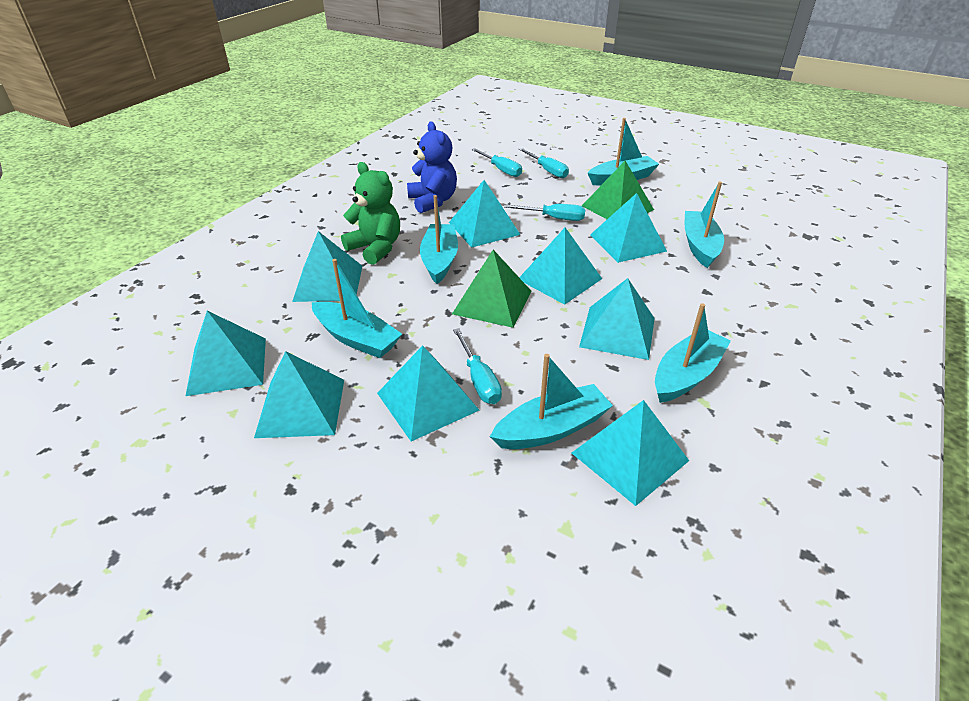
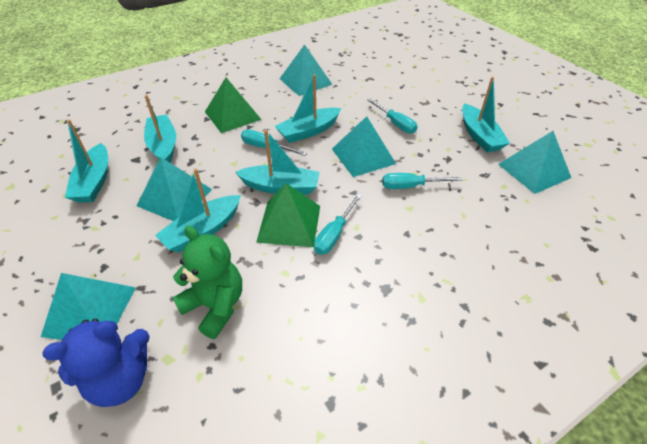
turquoise pyramid: 9 -> 5

